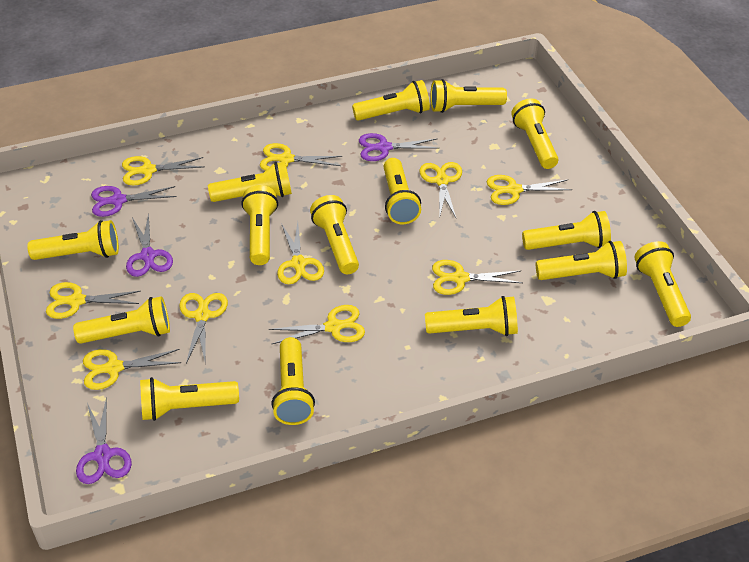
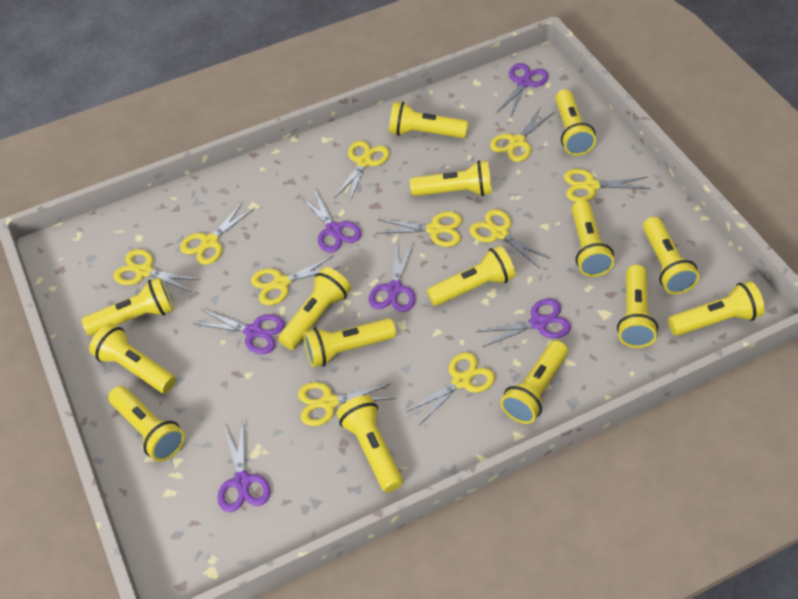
purple scissors: 4 -> 6

